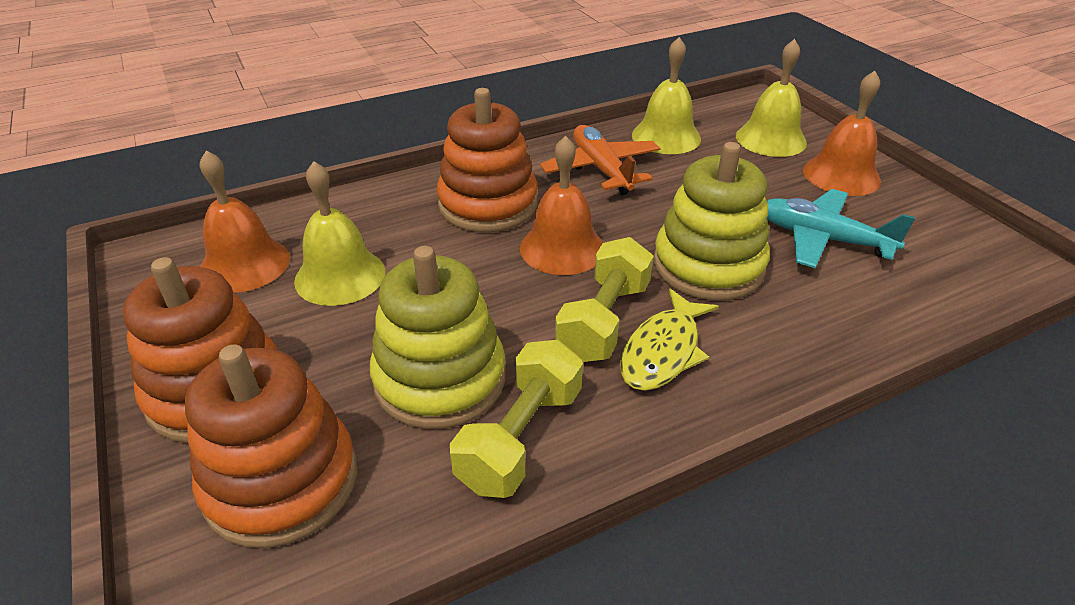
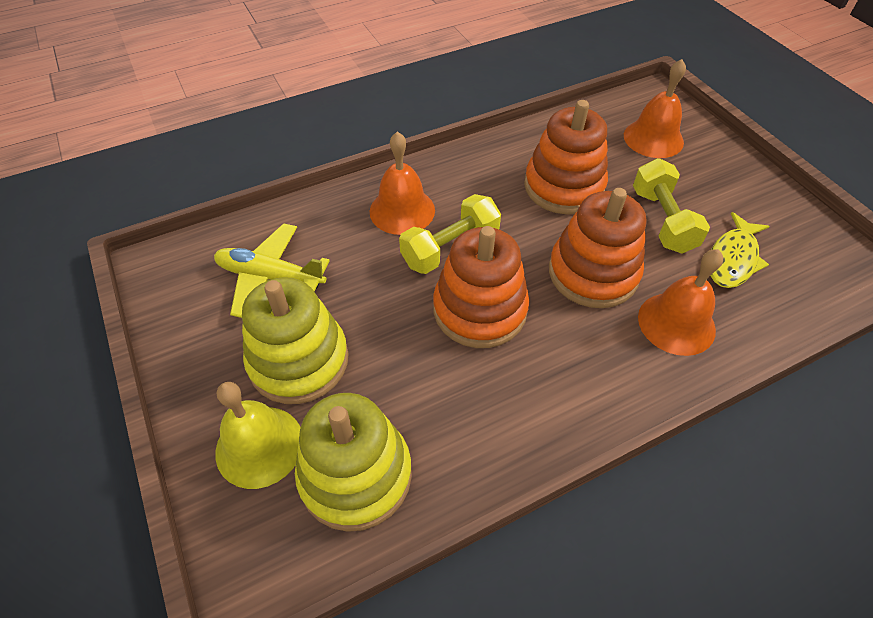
orange plane: 1 -> 0
turquoise plane: 1 -> 0
yellow bell: 3 -> 1
yellow plane: 0 -> 1

